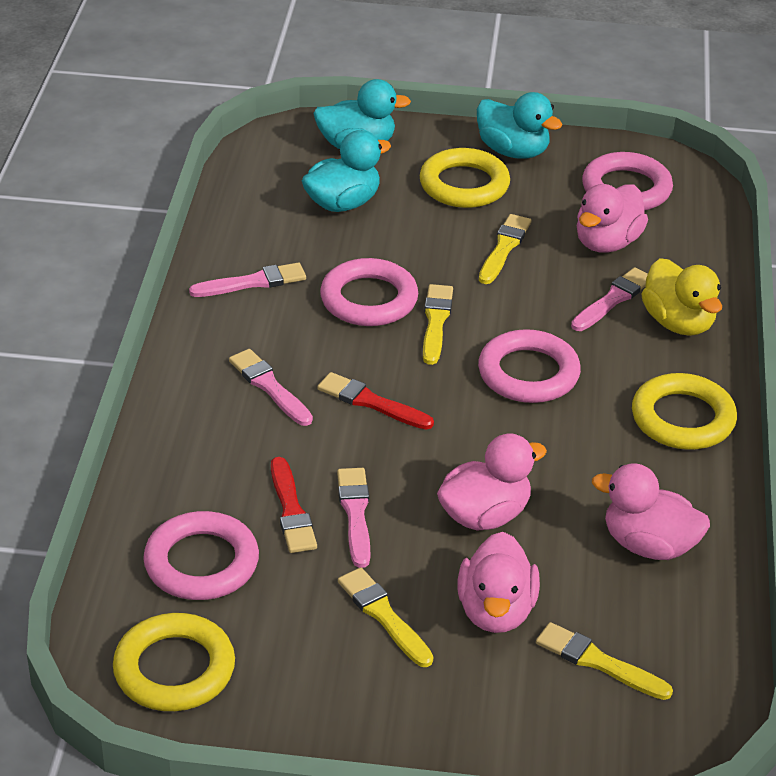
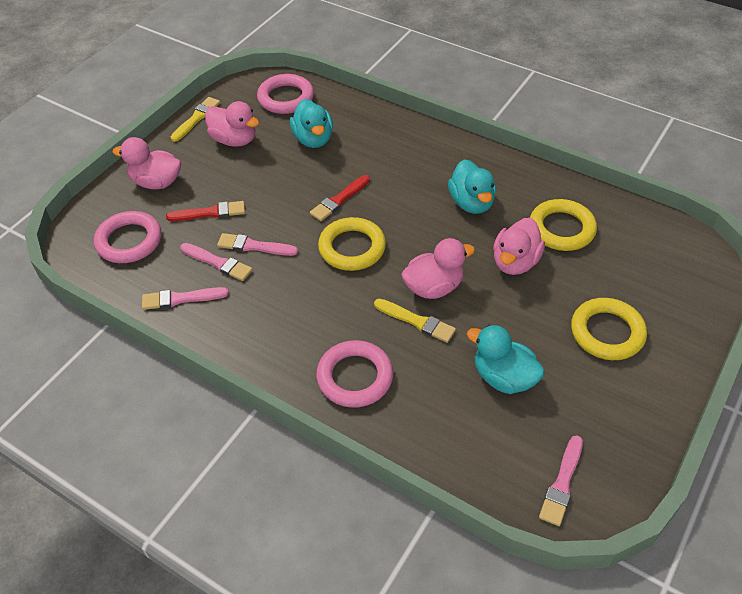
pink ring: 4 -> 3
yellow brush: 4 -> 2
yellow duck: 1 -> 0

